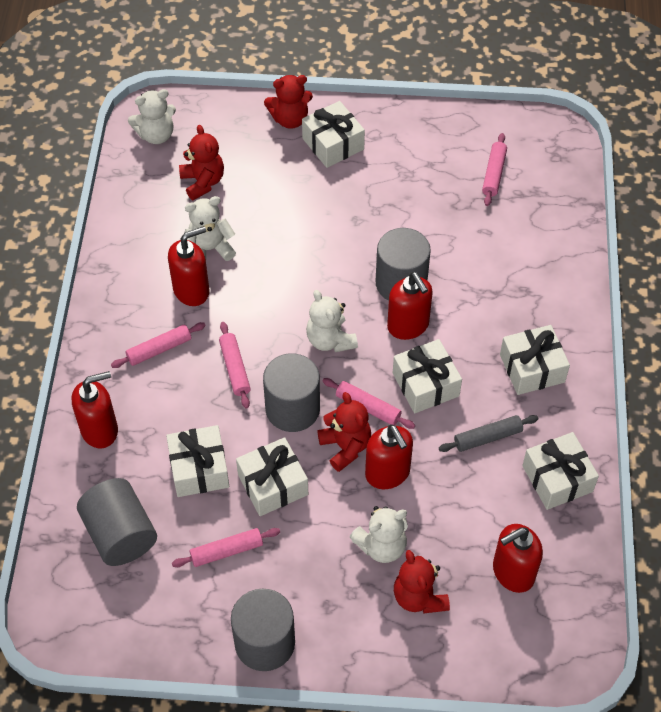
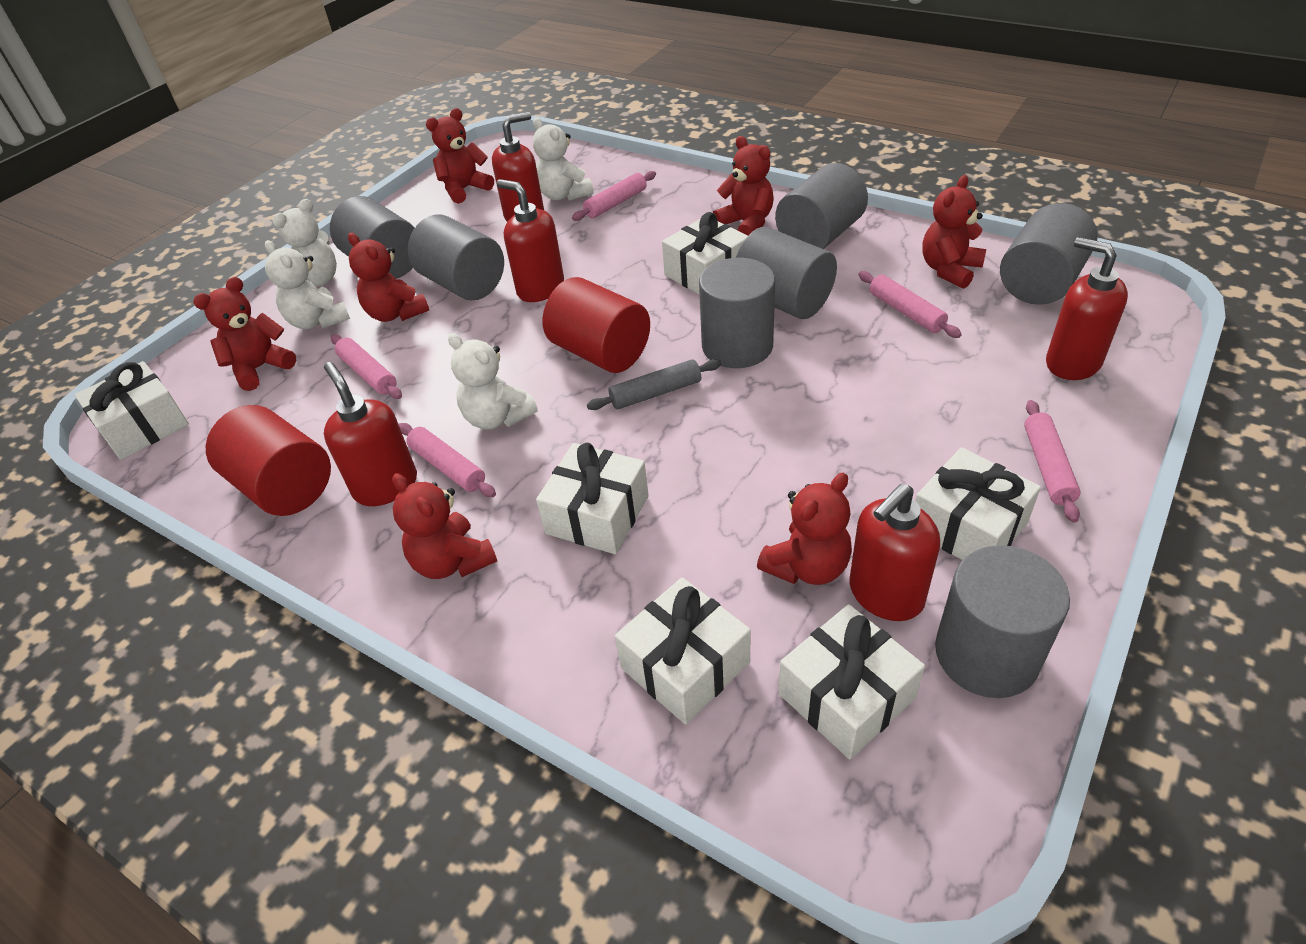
grey cylinder: 4 -> 7
red cylinder: 0 -> 2
red teddy bear: 4 -> 7

